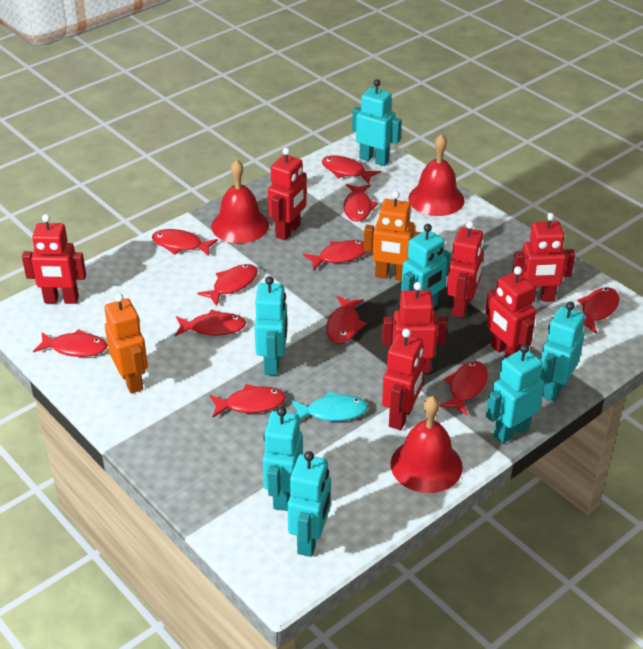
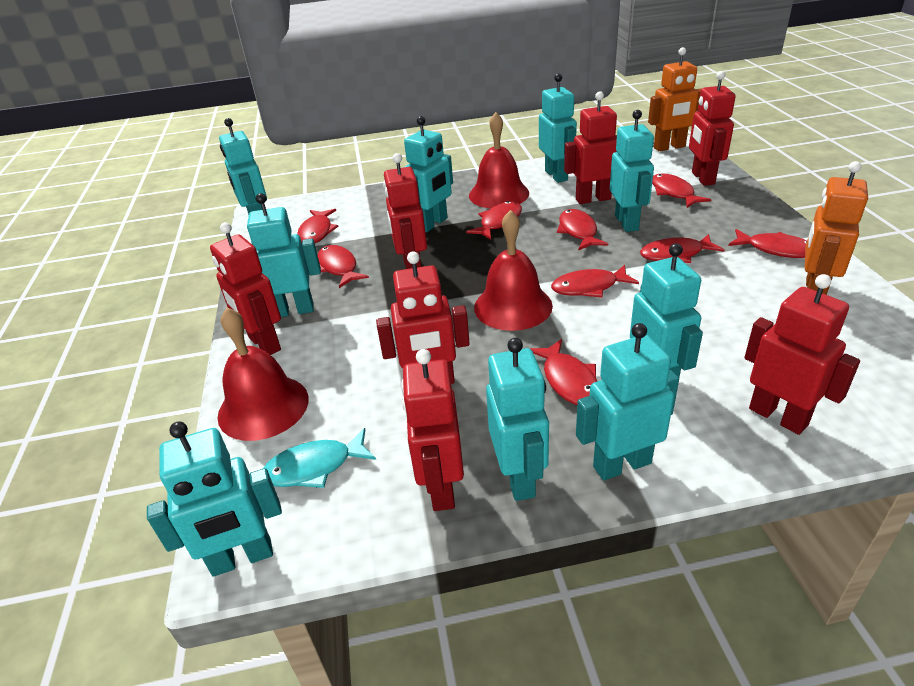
red fish: 11 -> 9
turquoise robot: 7 -> 9

